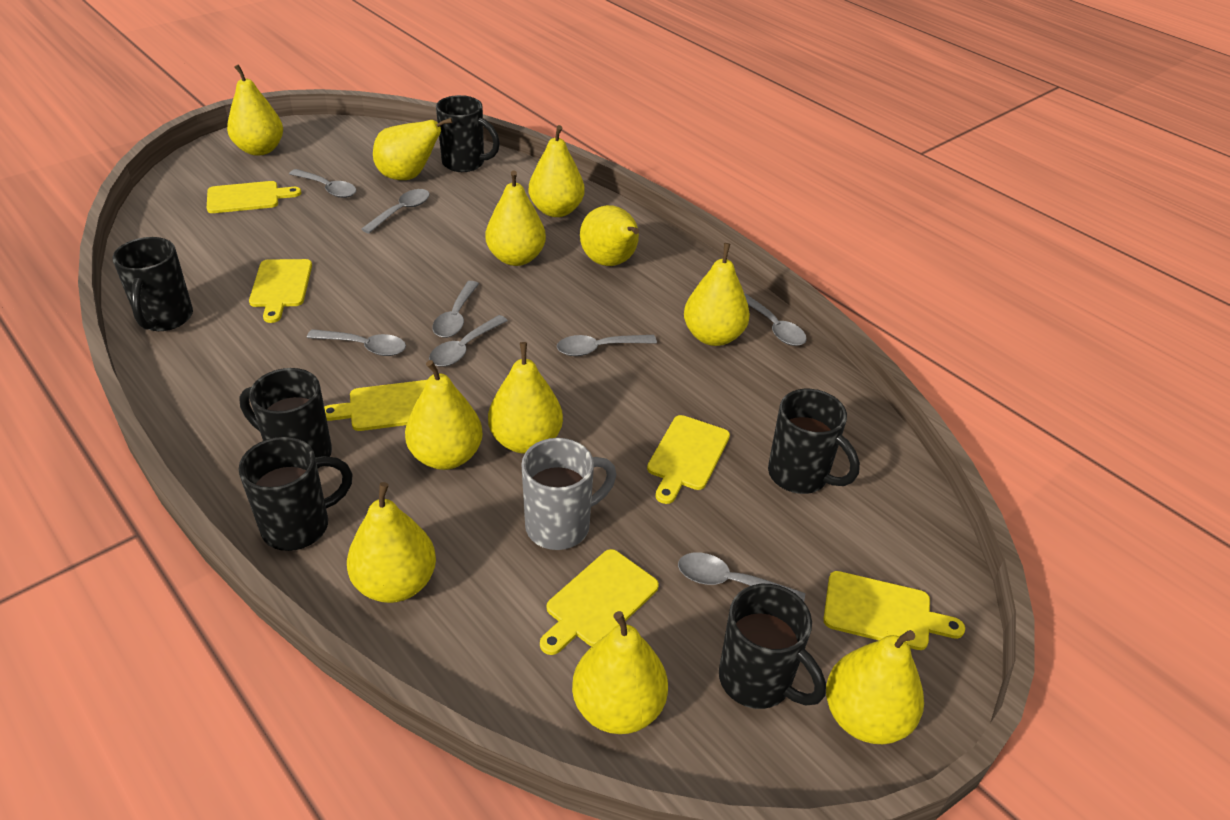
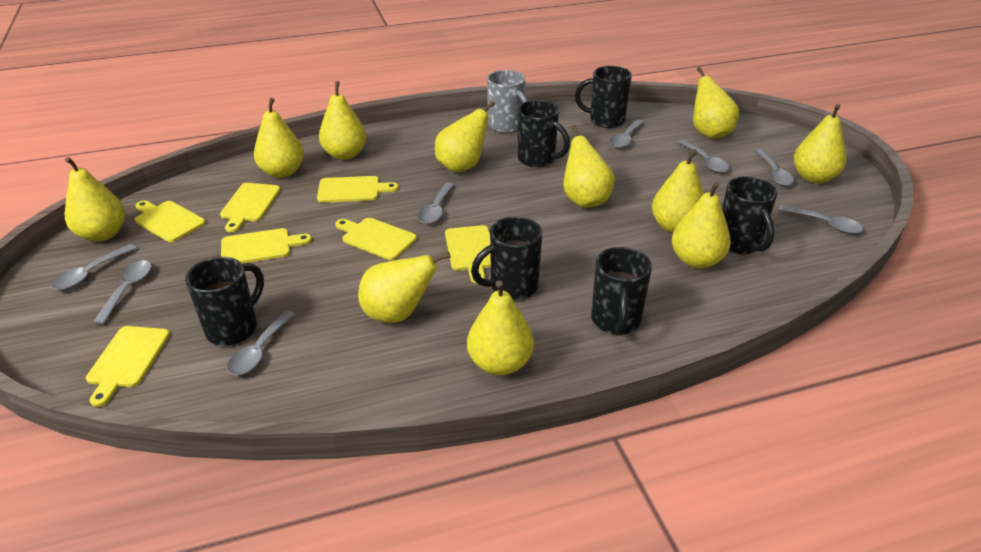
yellow cutting board: 6 -> 7

